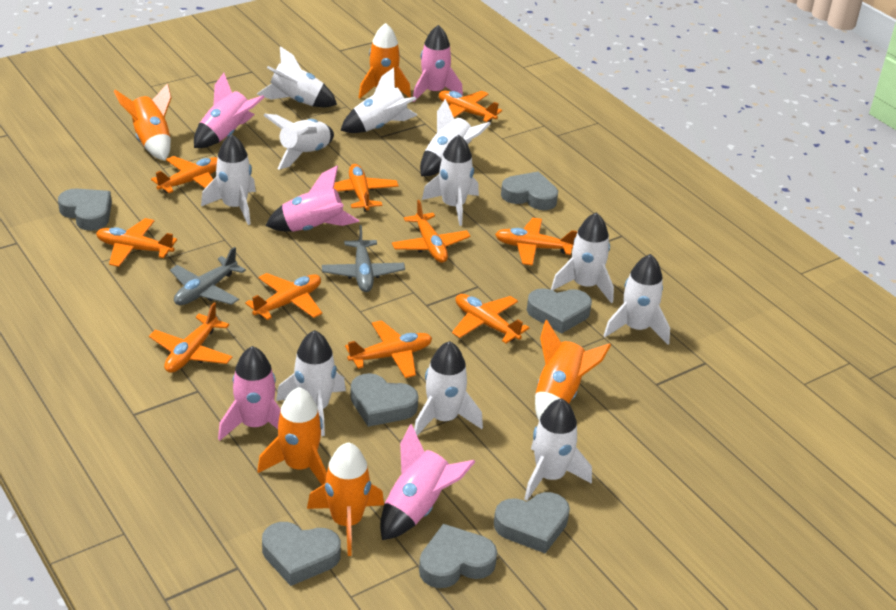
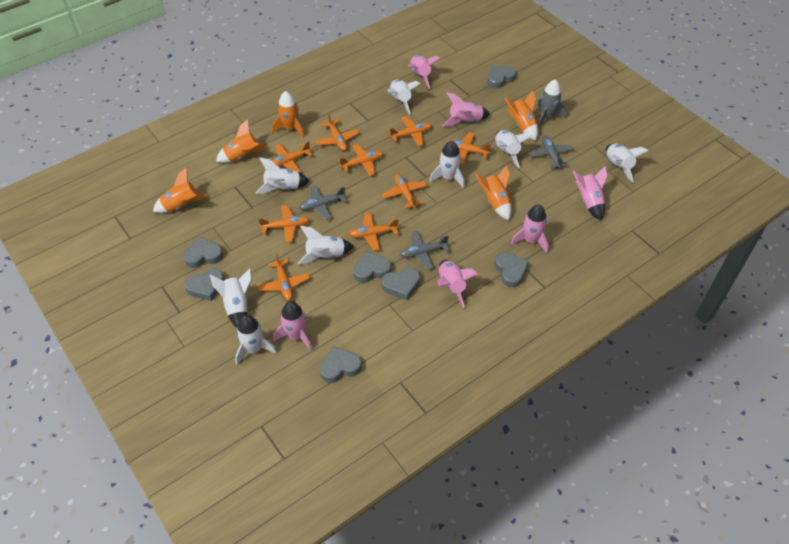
grey plane: 2 -> 3
grey rocket: 0 -> 1
orange plane: 10 -> 9
pink rocket: 5 -> 6
white rocket: 11 -> 8

